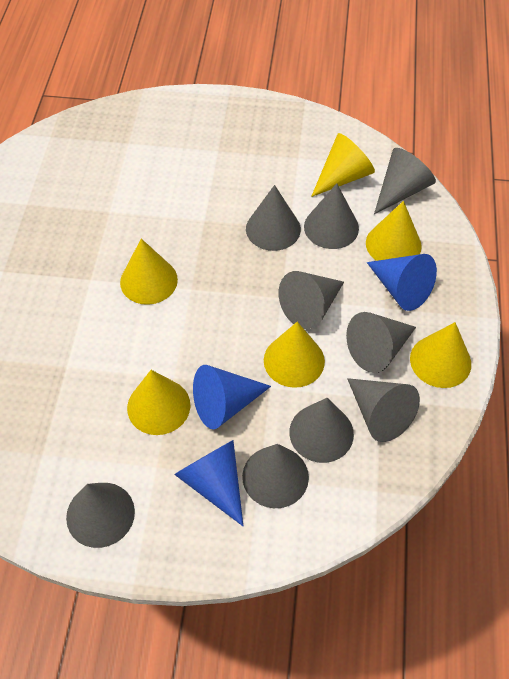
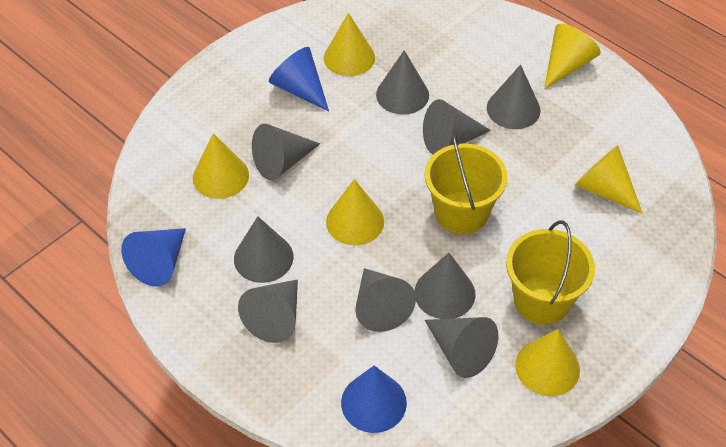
yellow bucket: 0 -> 2

